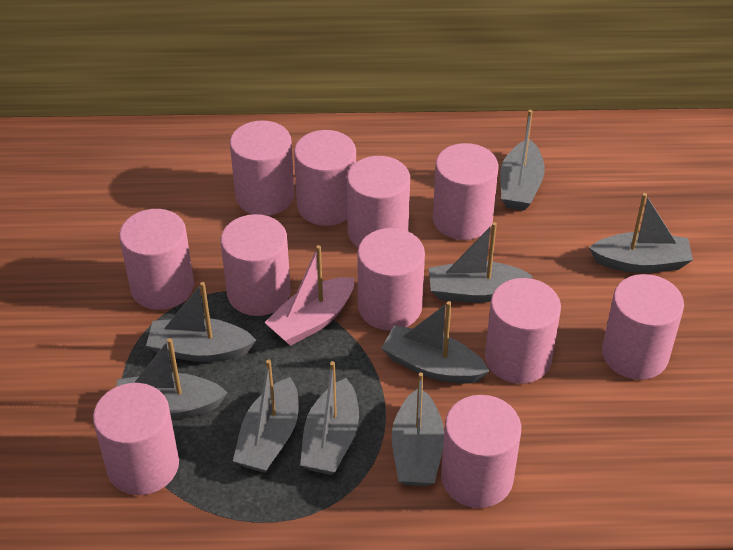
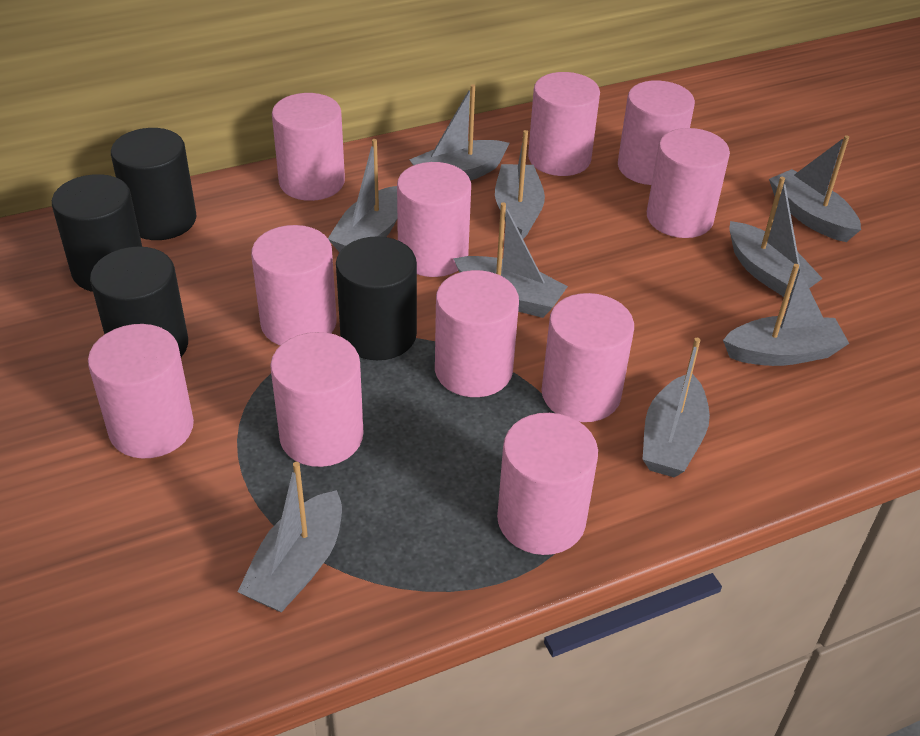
black cylinder: 0 -> 4
pink boat: 1 -> 0

